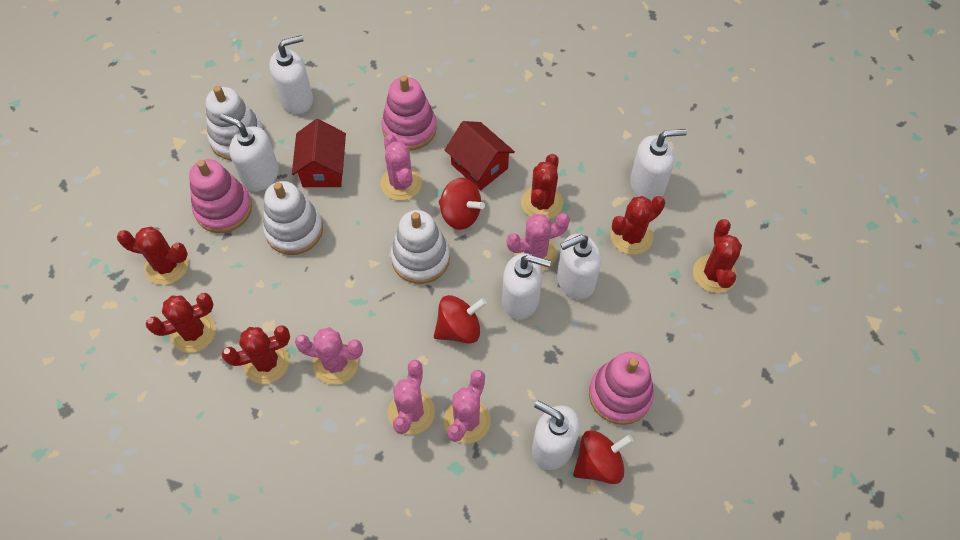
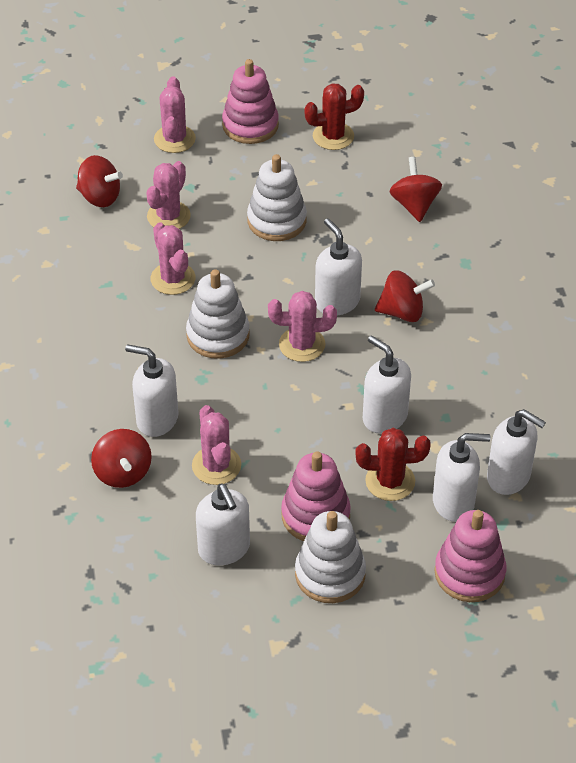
red cactus: 6 -> 2
red house: 2 -> 0
red spinning top: 3 -> 4

